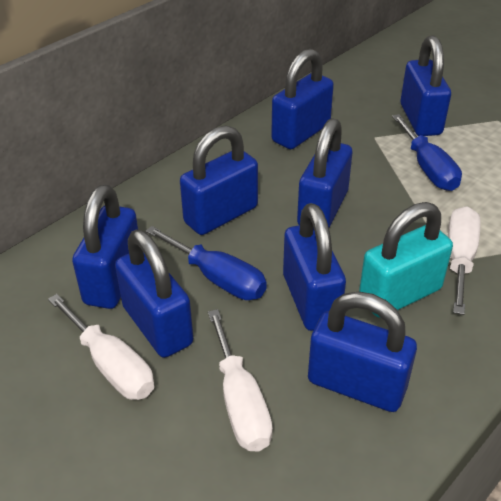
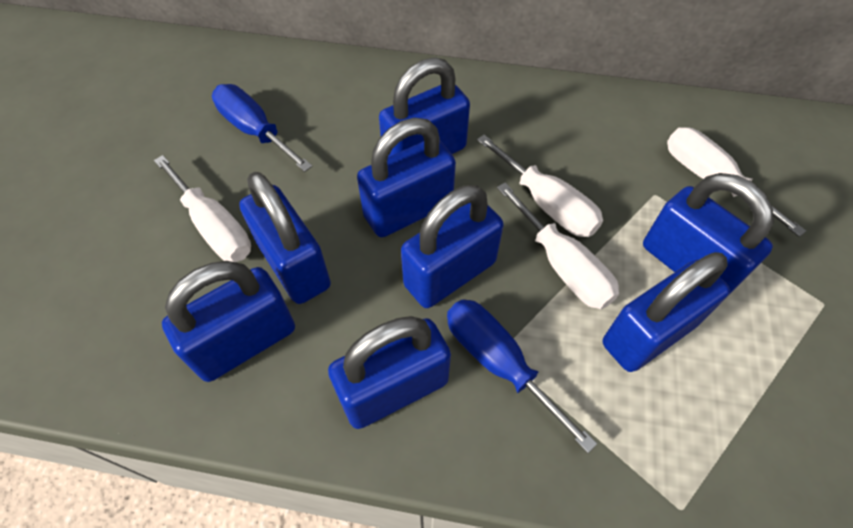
turquoise padlock: 1 -> 0
white screwdriver: 3 -> 4

